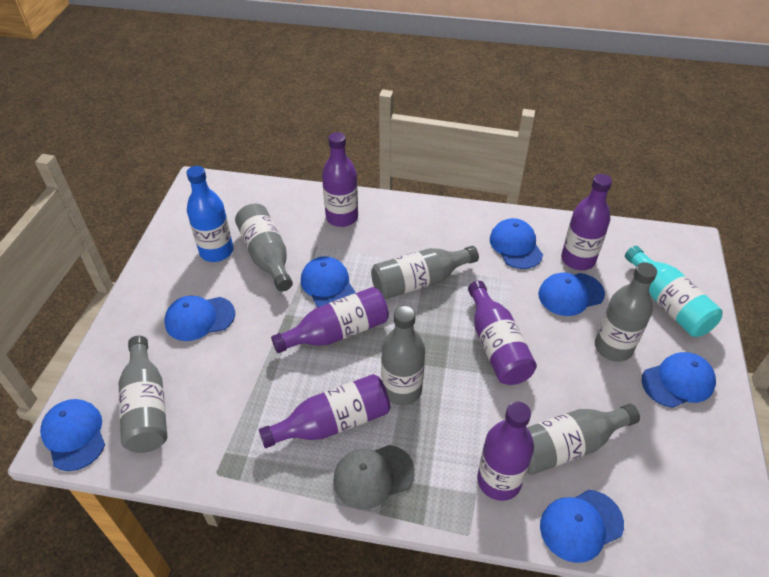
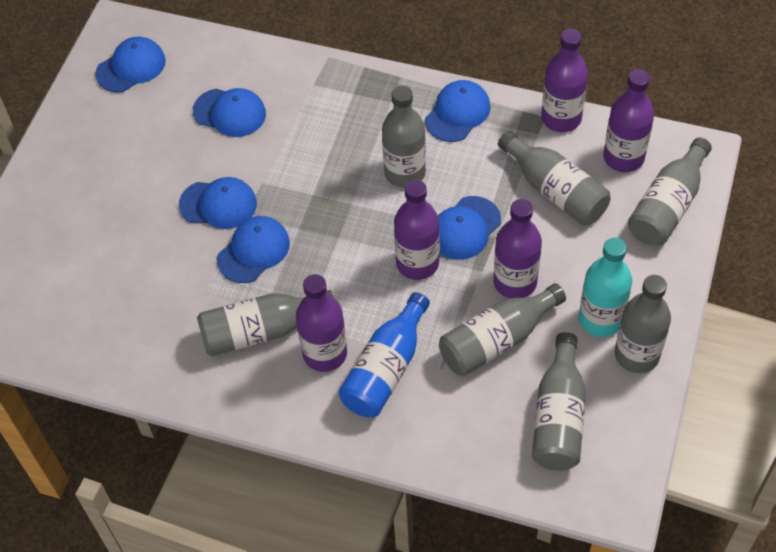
blue cap: 7 -> 6
grey bottle: 6 -> 7
grey cap: 1 -> 0
purple bottle: 6 -> 5

